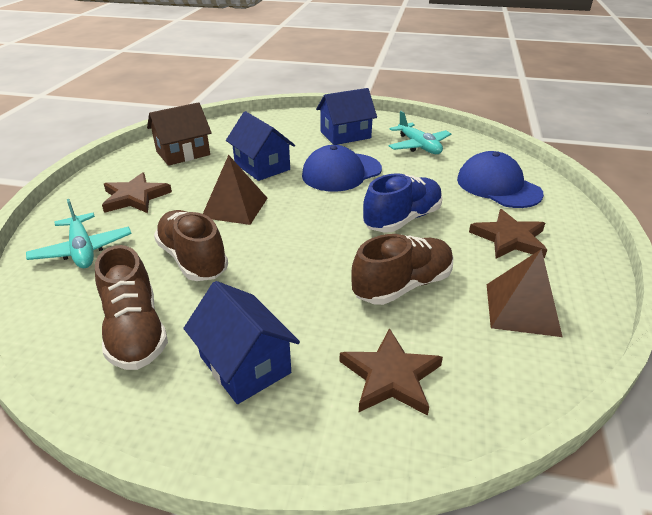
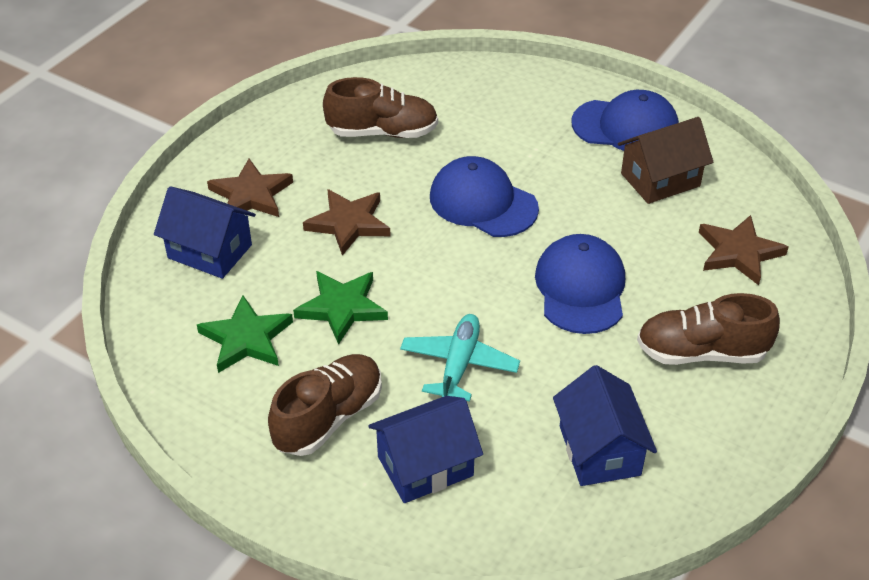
blue cap: 2 -> 3
blue shoe: 1 -> 0
brown pyramid: 2 -> 0
green star: 0 -> 2
turquoise plane: 2 -> 1

